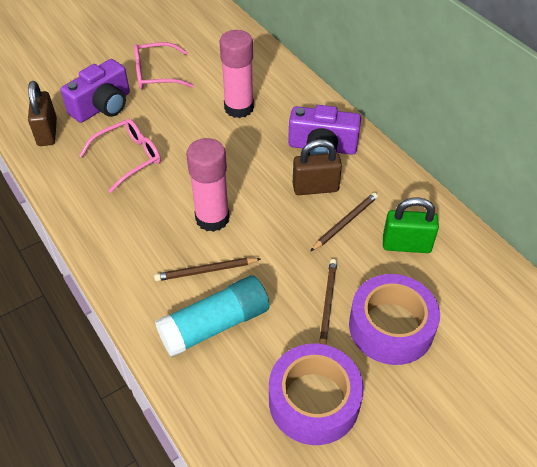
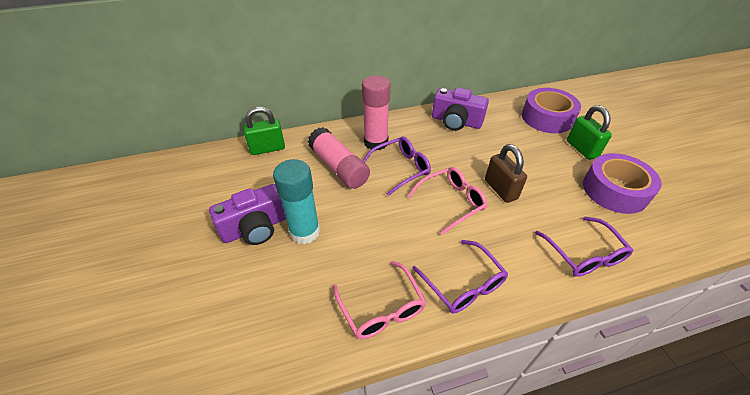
brown padlock: 2 -> 1
brown pencil: 3 -> 0
green padlock: 1 -> 2
purple glasses: 0 -> 3

